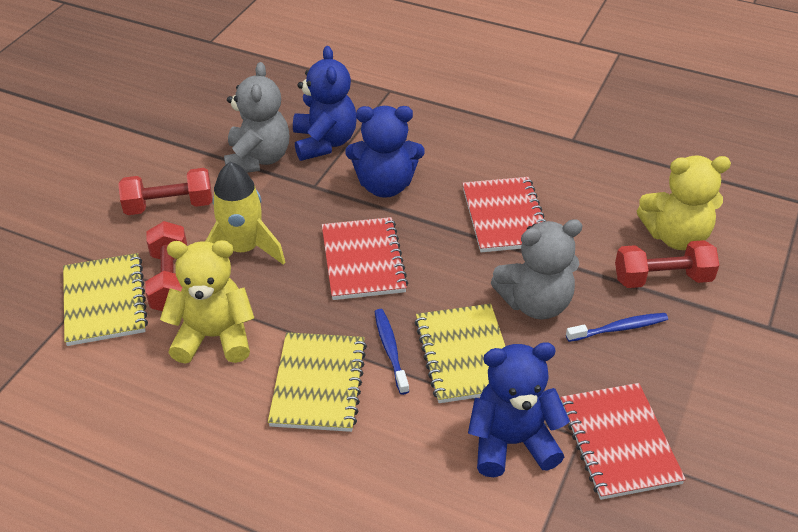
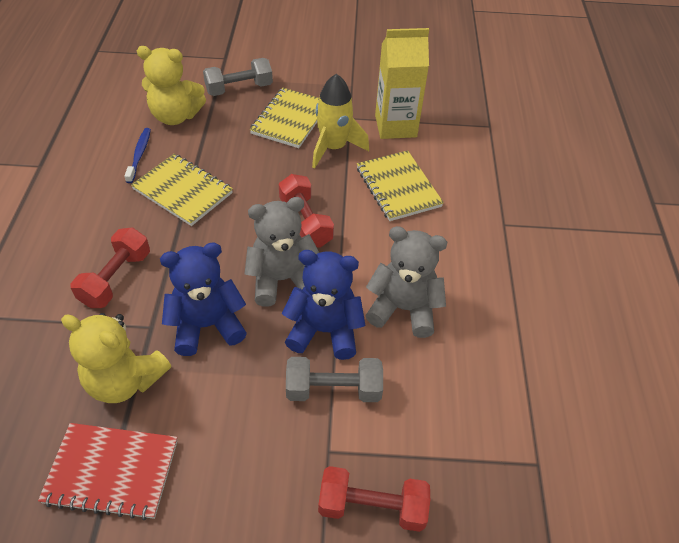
blue teddy bear: 3 -> 2
blue toothbrush: 2 -> 1
grey dumbbell: 0 -> 2
red notebook: 3 -> 1
yellow carton: 0 -> 1

